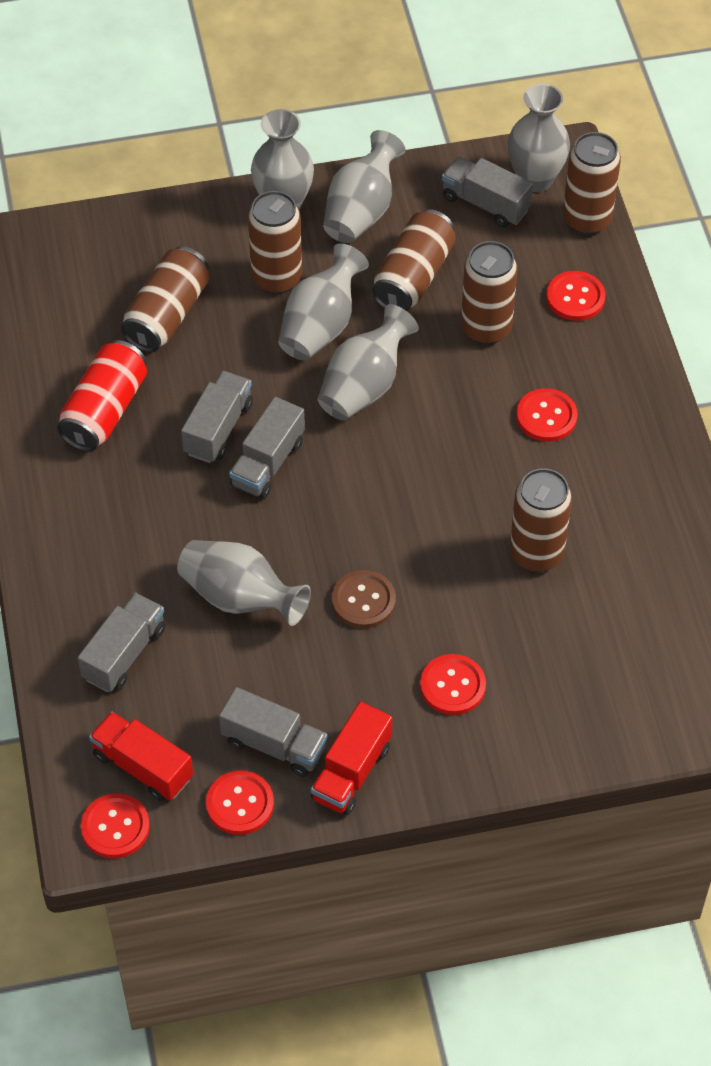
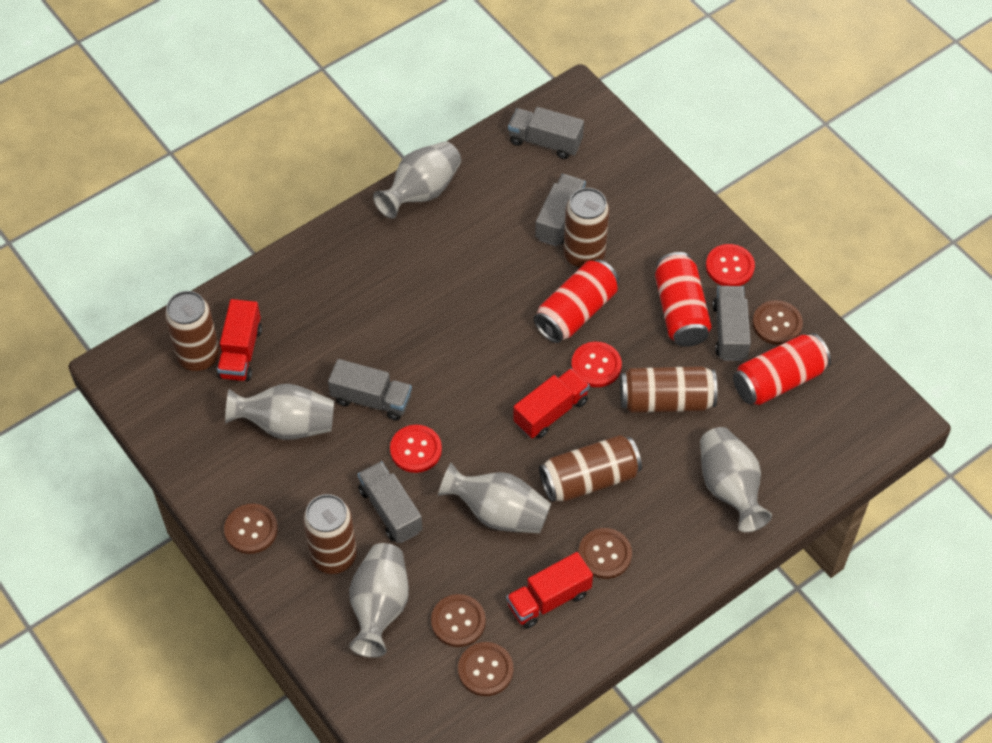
brown button: 1 -> 5
brown can: 6 -> 5
grey vase: 6 -> 5
red button: 5 -> 3
red can: 1 -> 3
red truck: 2 -> 3

